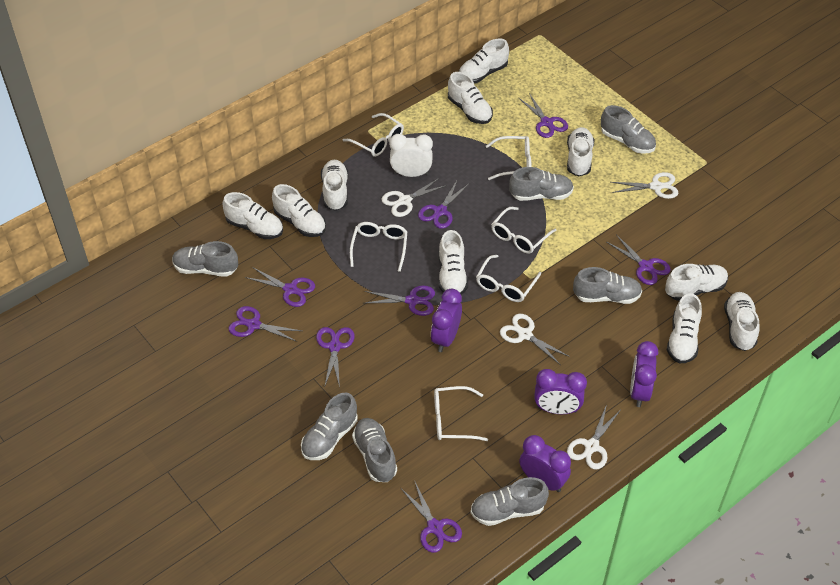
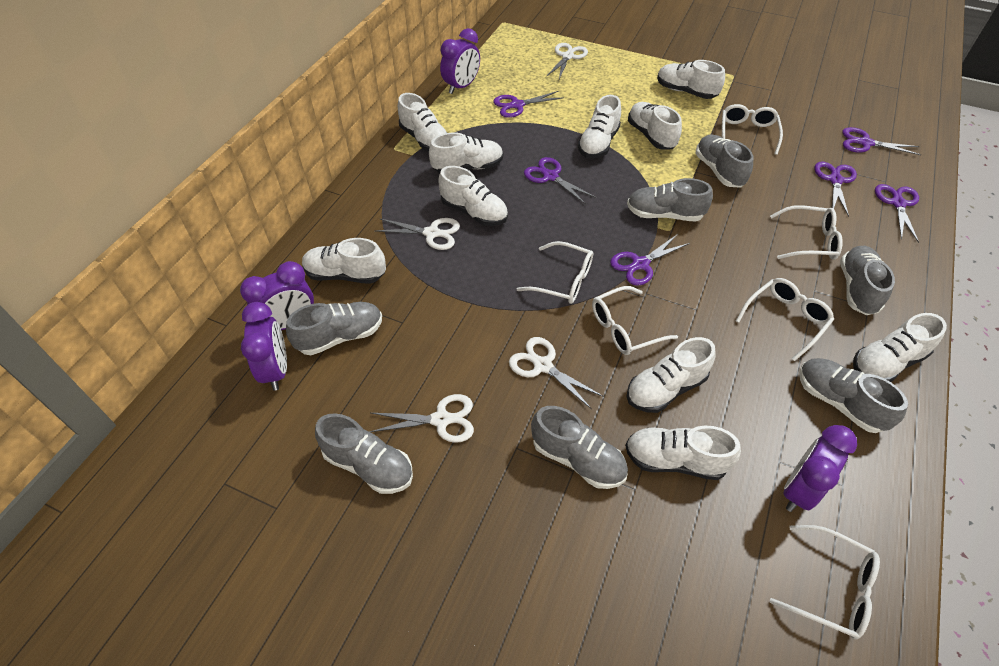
purple scissors: 8 -> 6
white clock: 1 -> 0

